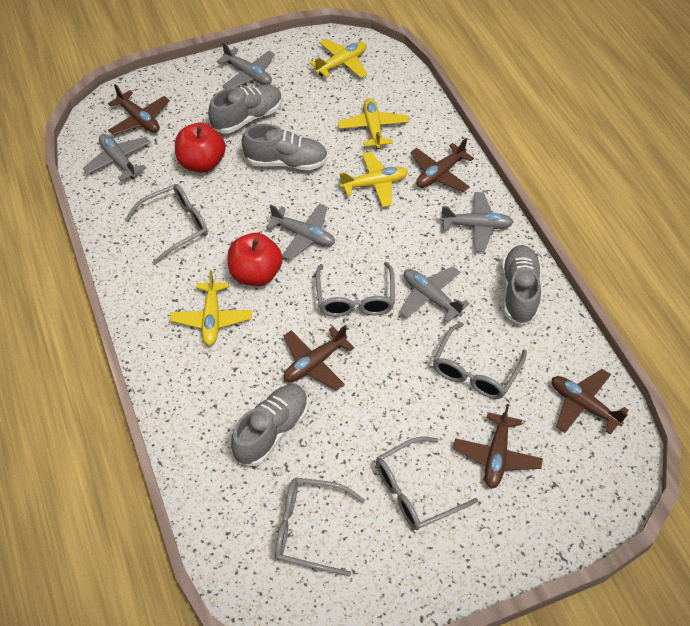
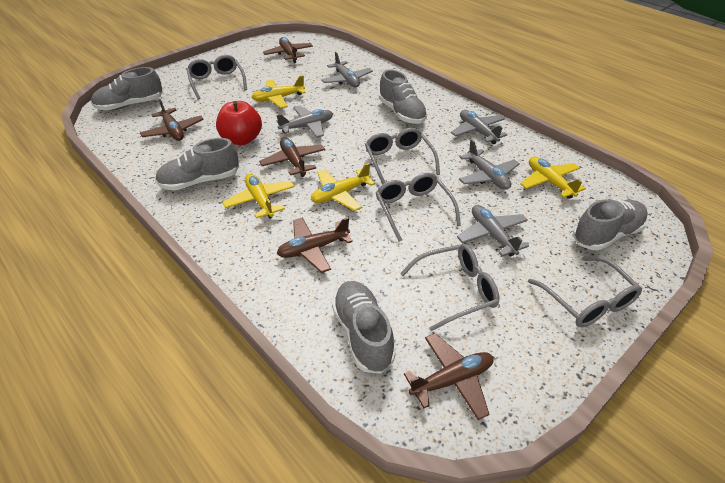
grey shoe: 4 -> 5
red apple: 2 -> 1

